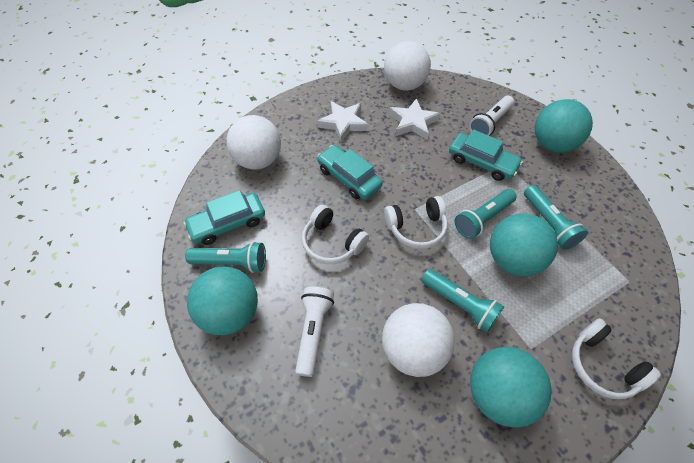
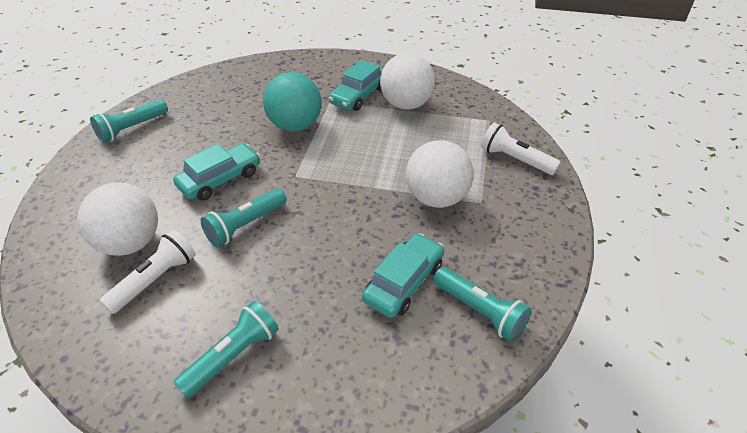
turquoise ball: 4 -> 1
white headphones: 3 -> 0
white star: 2 -> 0

